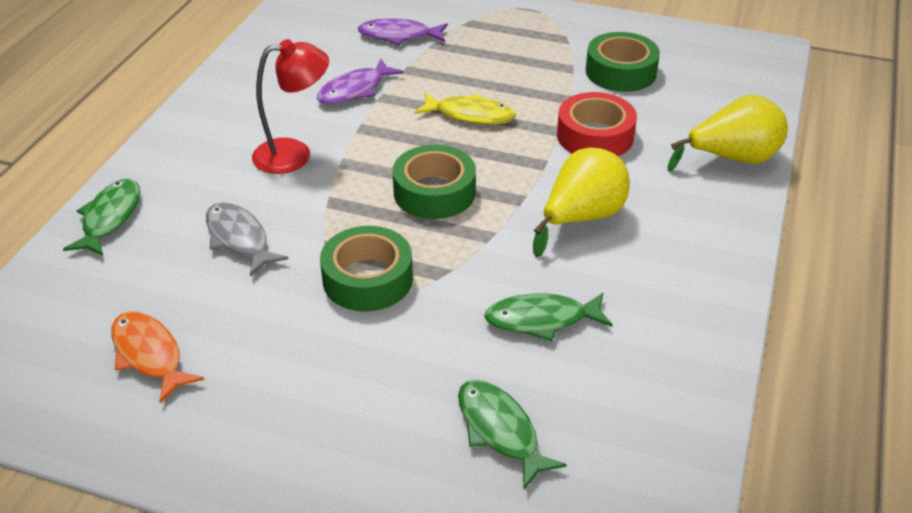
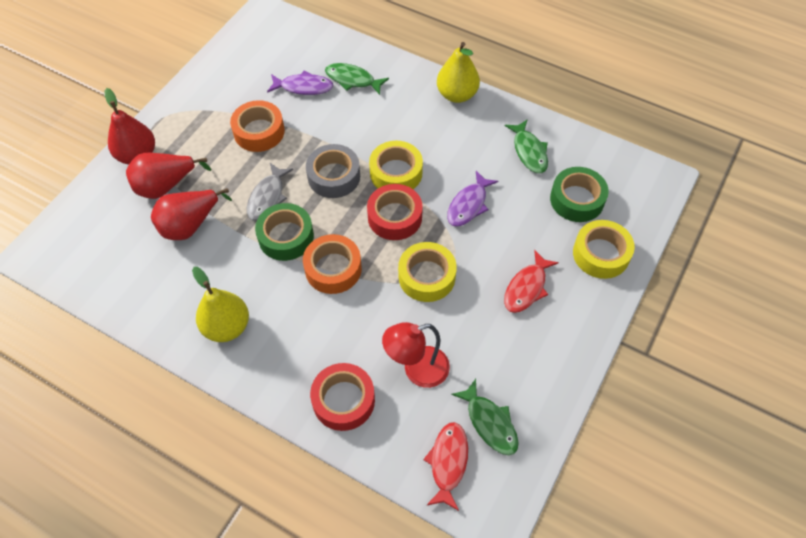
green tape: 3 -> 2
grey tape: 0 -> 1
orange fish: 1 -> 0
orange tape: 0 -> 2
red fish: 0 -> 2
red pear: 0 -> 3
red tape: 1 -> 2
yellow fish: 1 -> 0
yellow tape: 0 -> 3

